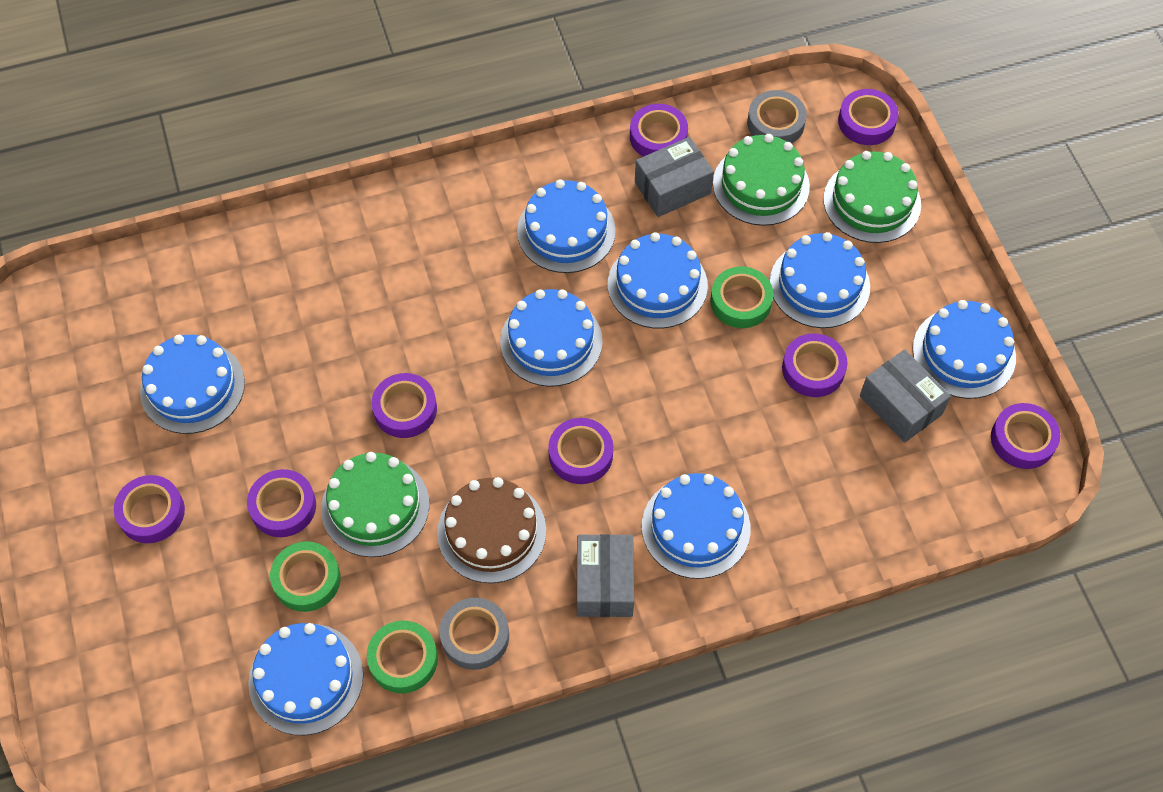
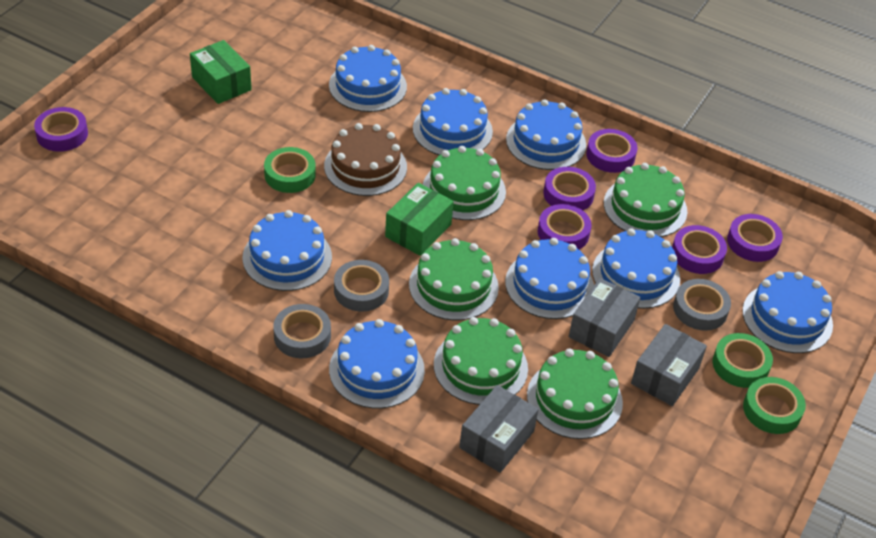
green box: 0 -> 2
green cake: 3 -> 5
grey tape: 2 -> 3
purple tape: 8 -> 6

